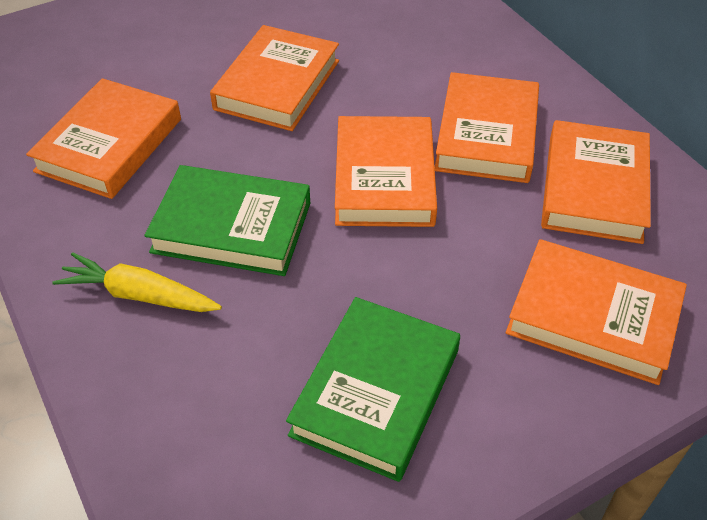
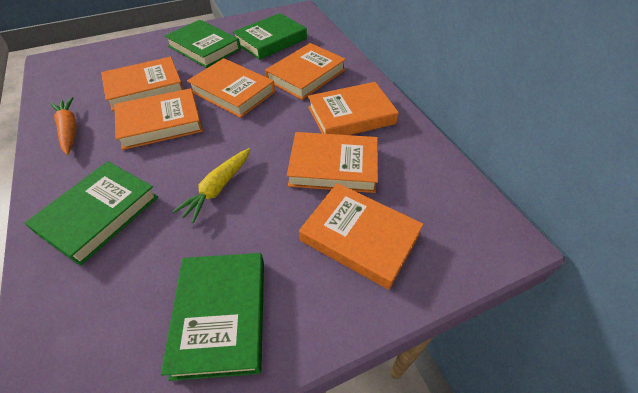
green book: 2 -> 4
orange book: 6 -> 7
orange carrot: 0 -> 1

